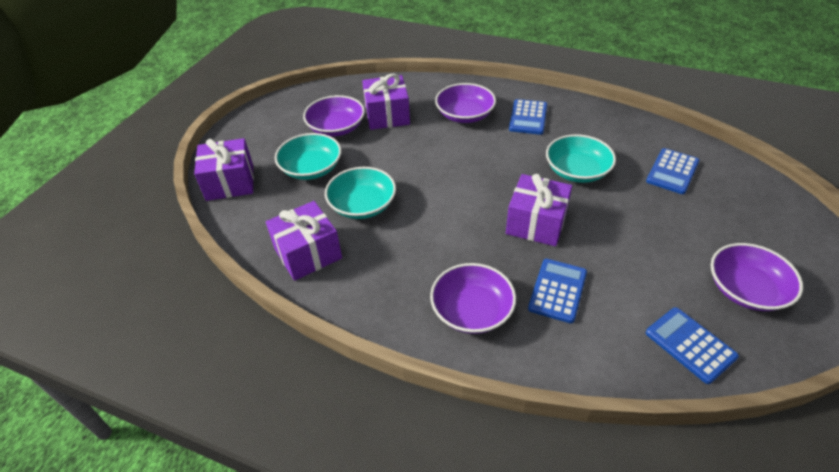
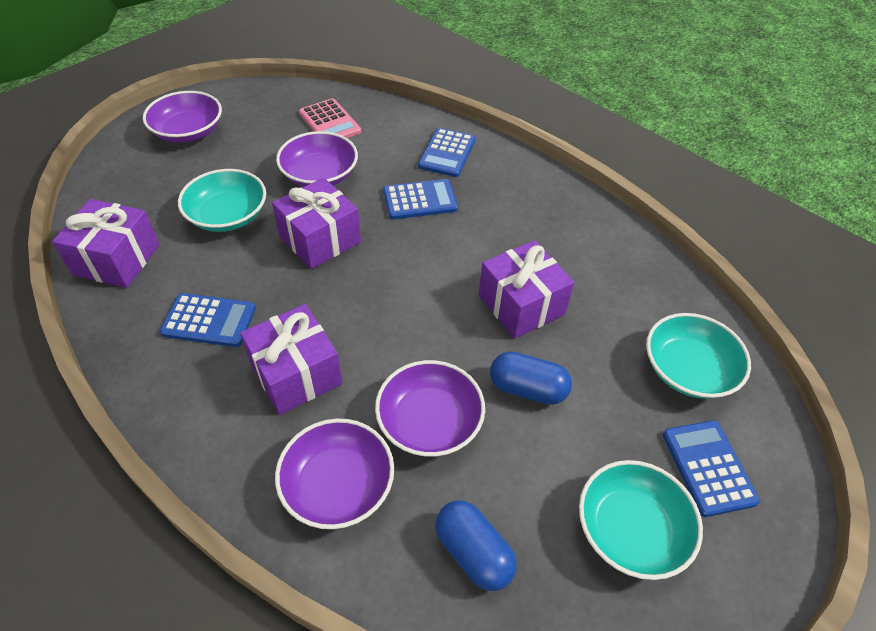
blue capsule: 0 -> 2
pink calculator: 0 -> 1

